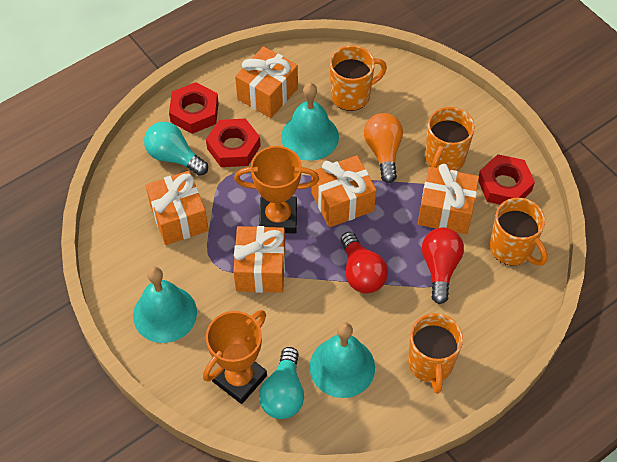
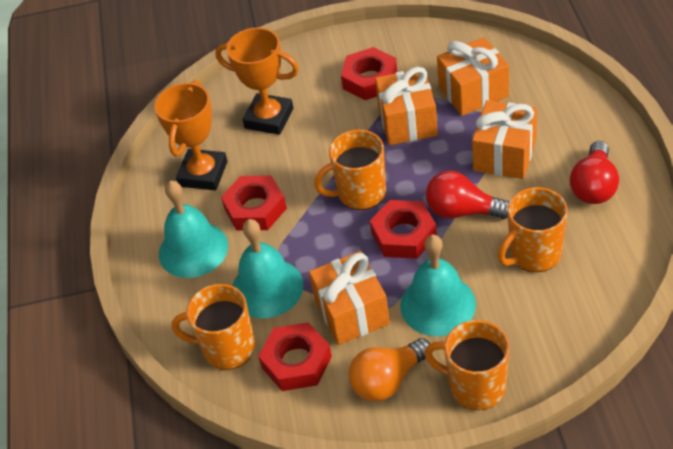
orange gift: 5 -> 4
red nut: 3 -> 4
turquoise light bulb: 2 -> 0

